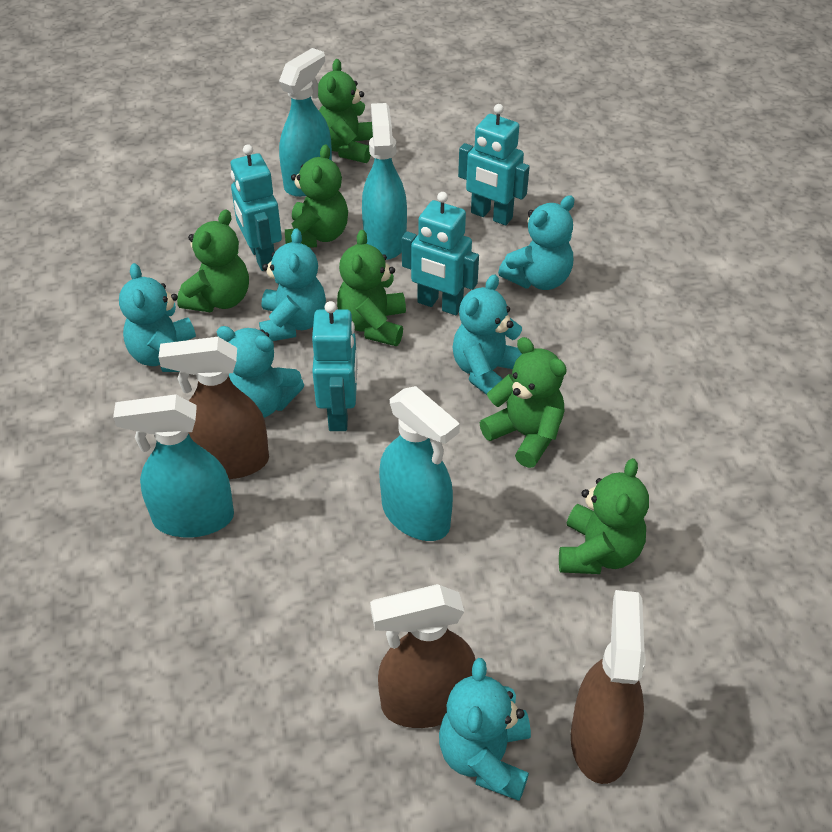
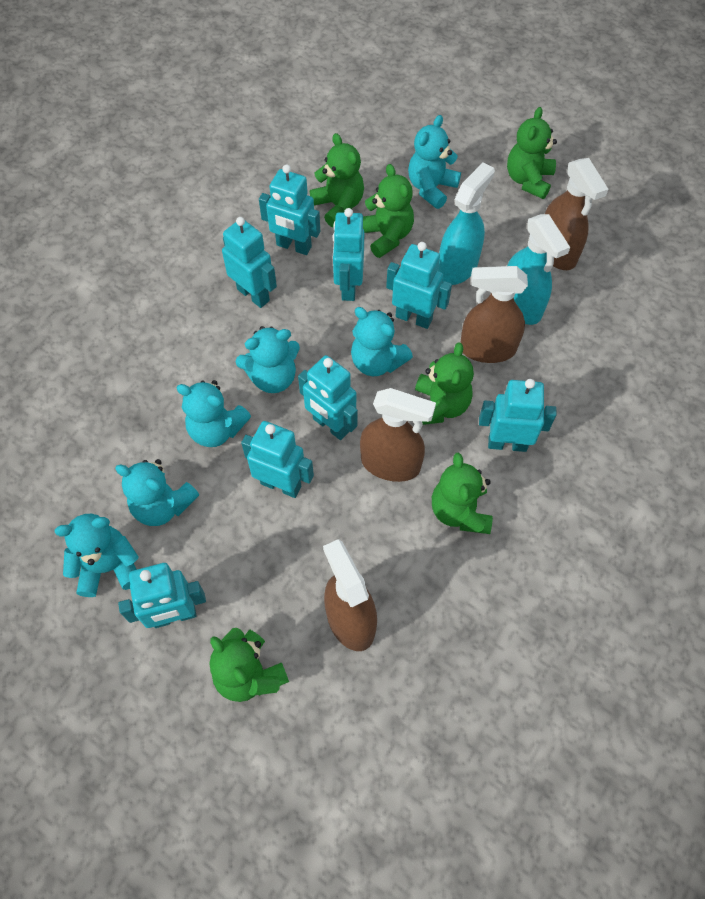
brown spray bottle: 3 -> 4
turquoise robot: 4 -> 8
turquoise spray bottle: 4 -> 2

